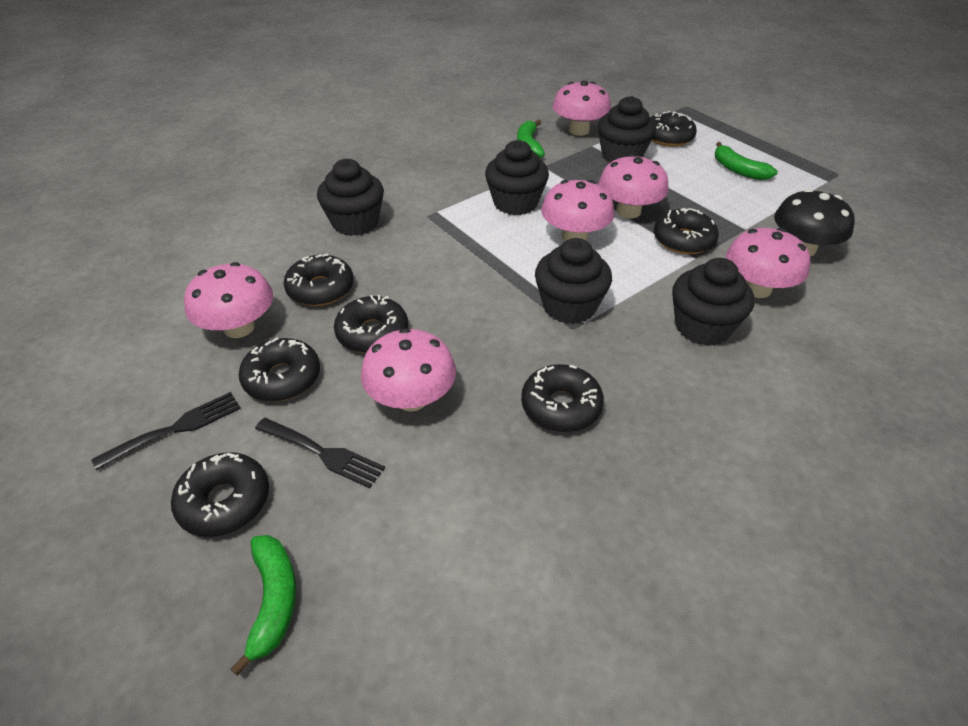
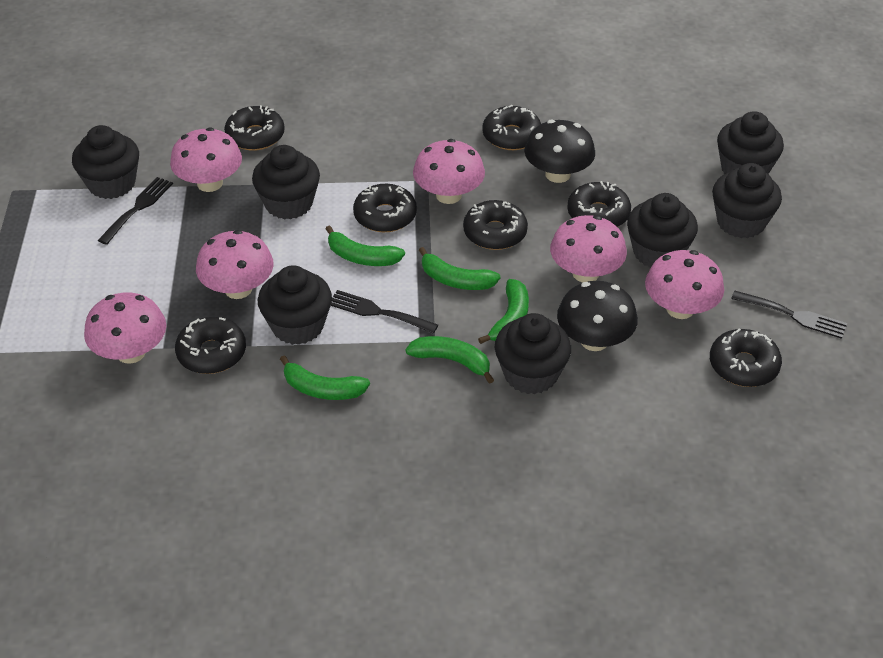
black cupcake: 5 -> 7
black fork: 2 -> 3
black mushroom: 1 -> 2
green banana: 3 -> 5

